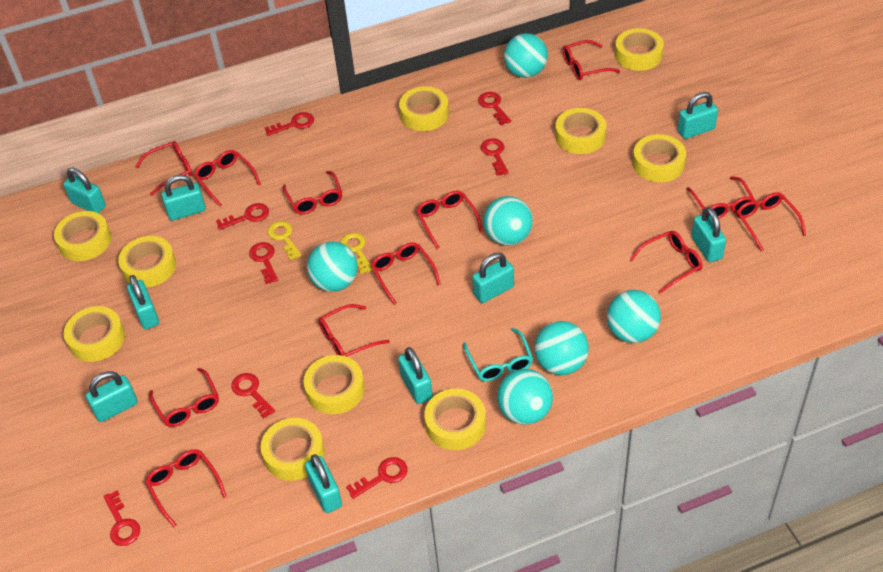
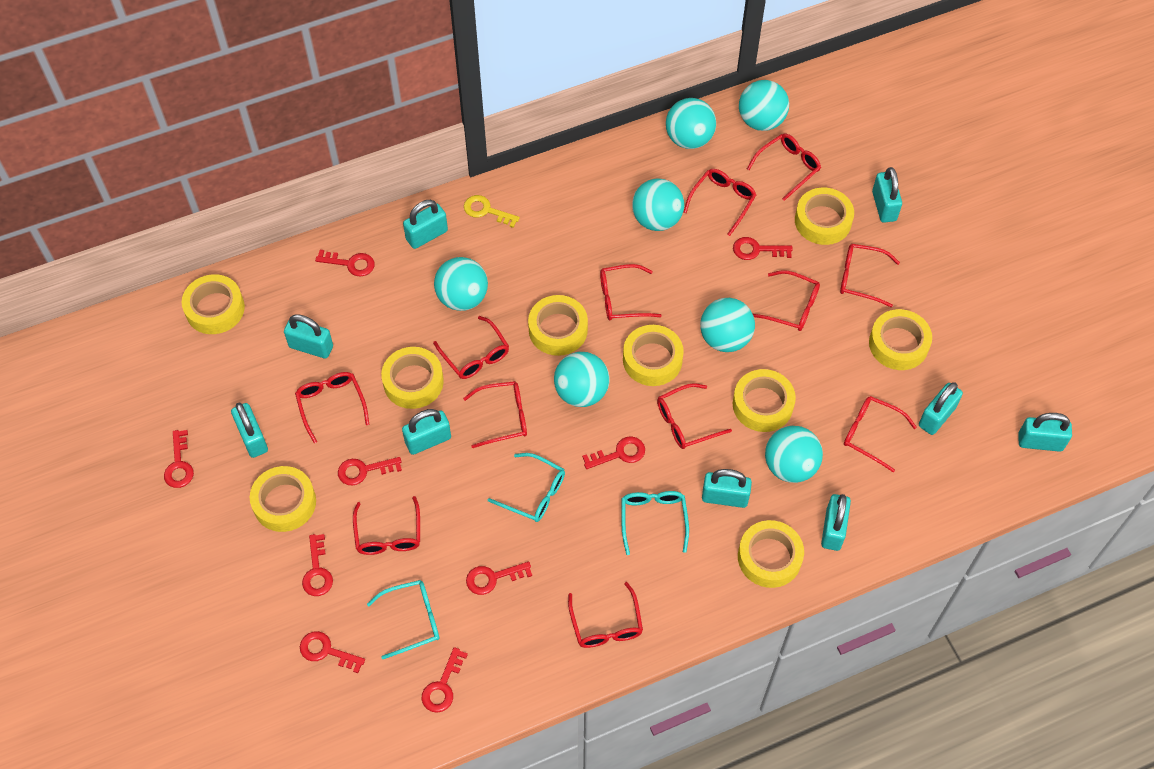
red key: 8 -> 9
turquoise ball: 6 -> 7
turquoise glasses: 1 -> 3
yellow key: 2 -> 1
yellow tape: 10 -> 9

